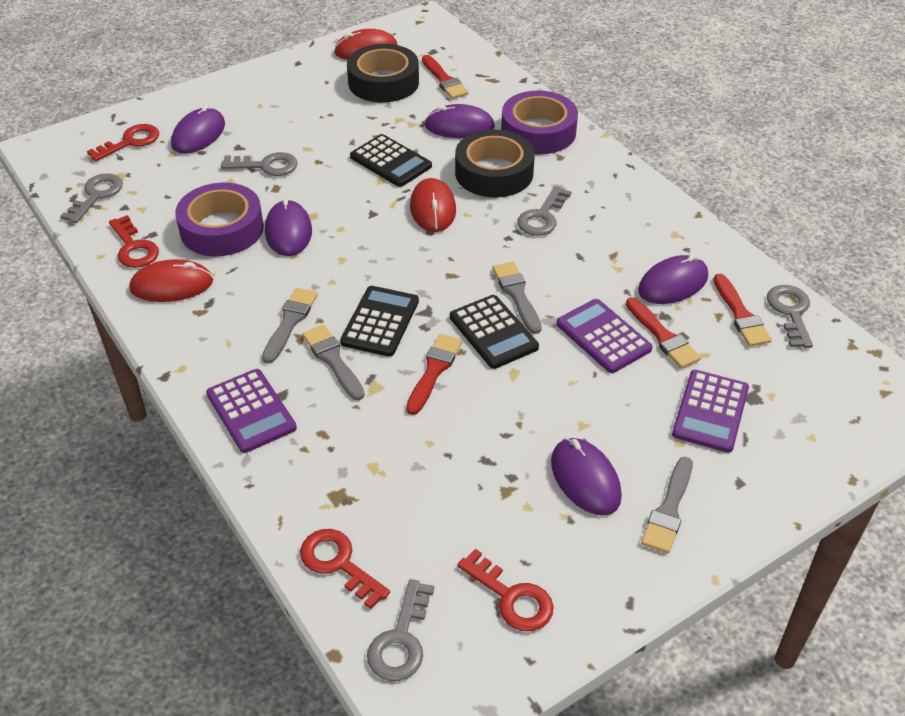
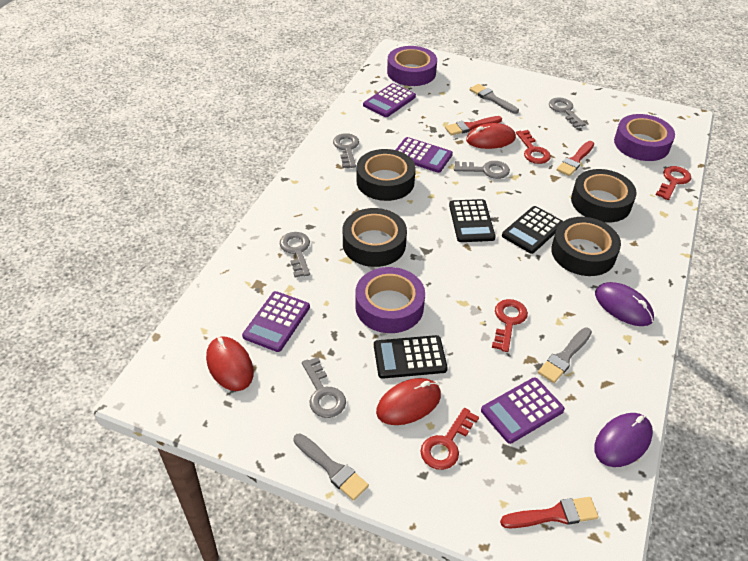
black tape: 2 -> 4
grey brush: 4 -> 3
purple calculator: 3 -> 4
purple mouse: 5 -> 2
purple tape: 2 -> 3
red brush: 4 -> 3

